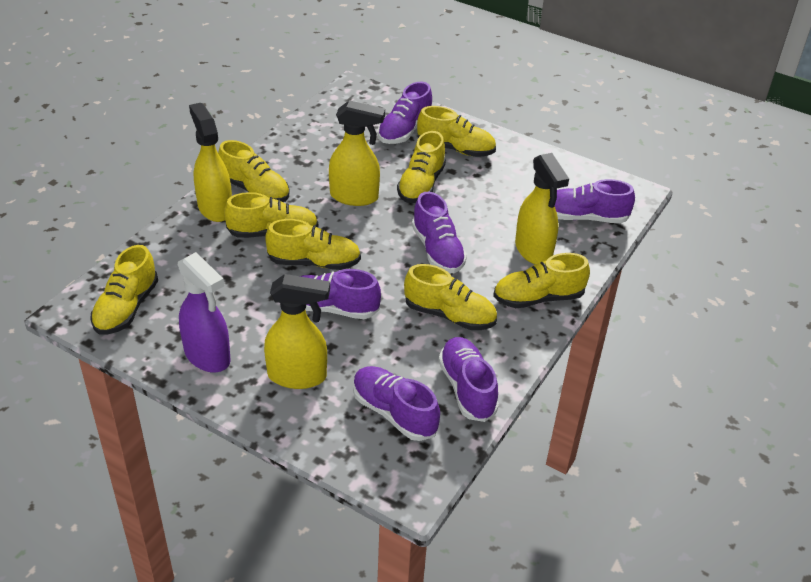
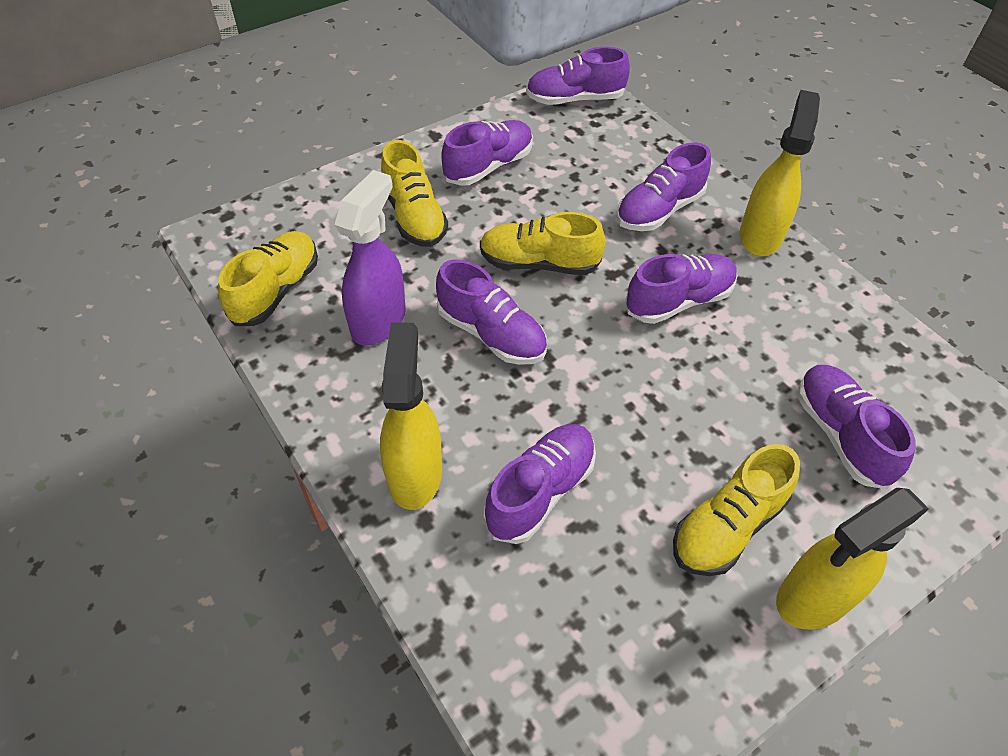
purple shoe: 6 -> 7
yellow shoe: 8 -> 4
yellow spray bottle: 4 -> 3

